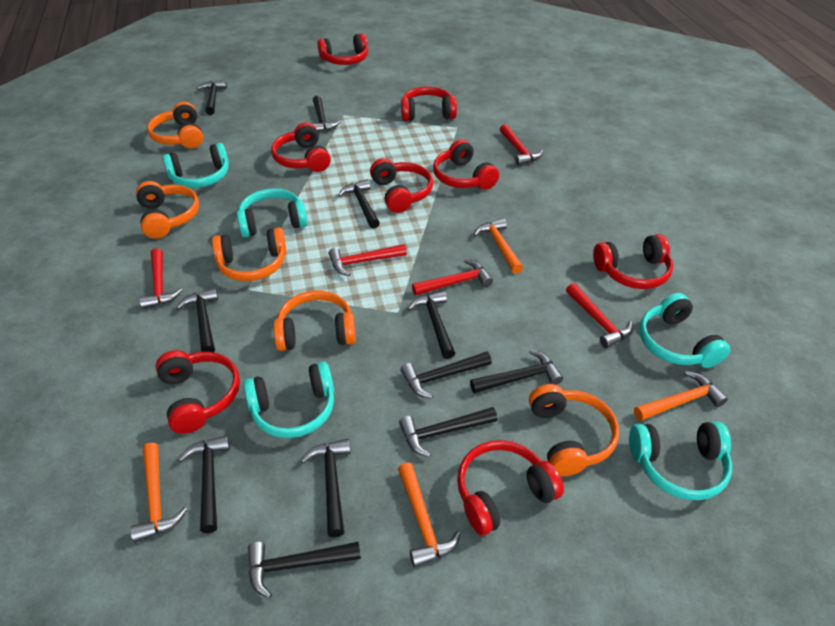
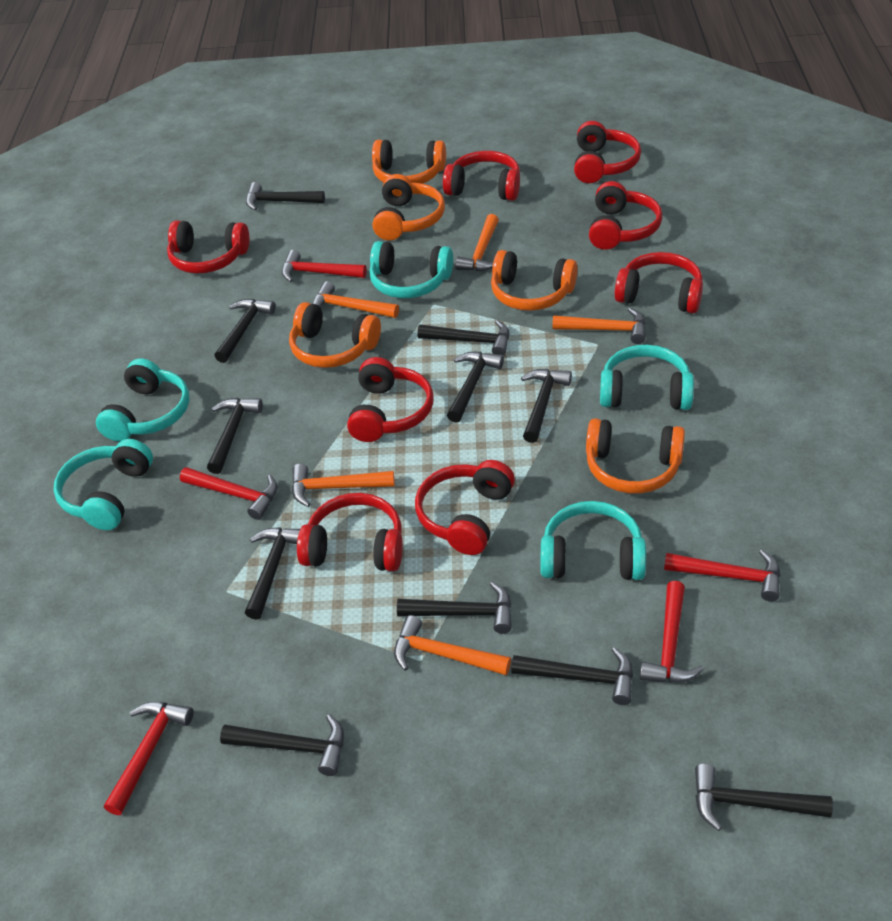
orange hammer: 4 -> 5

